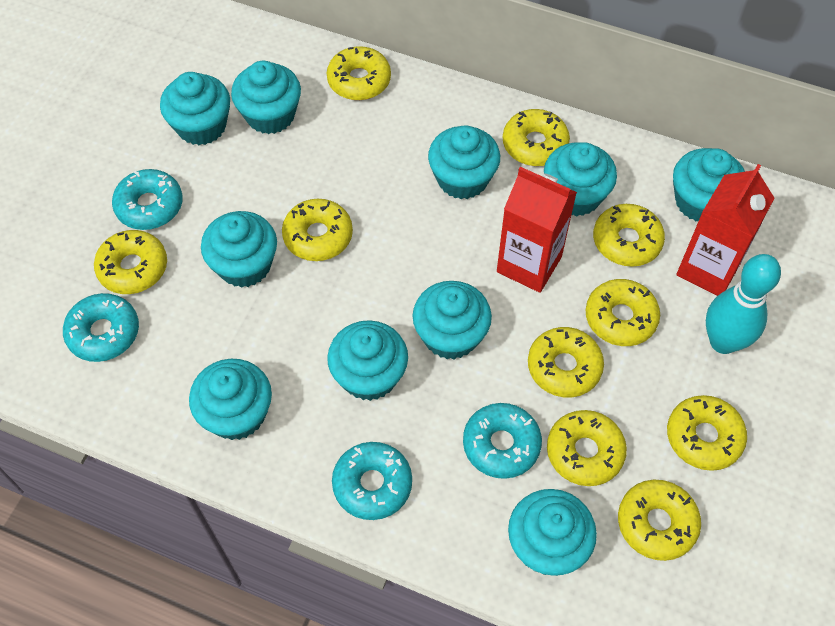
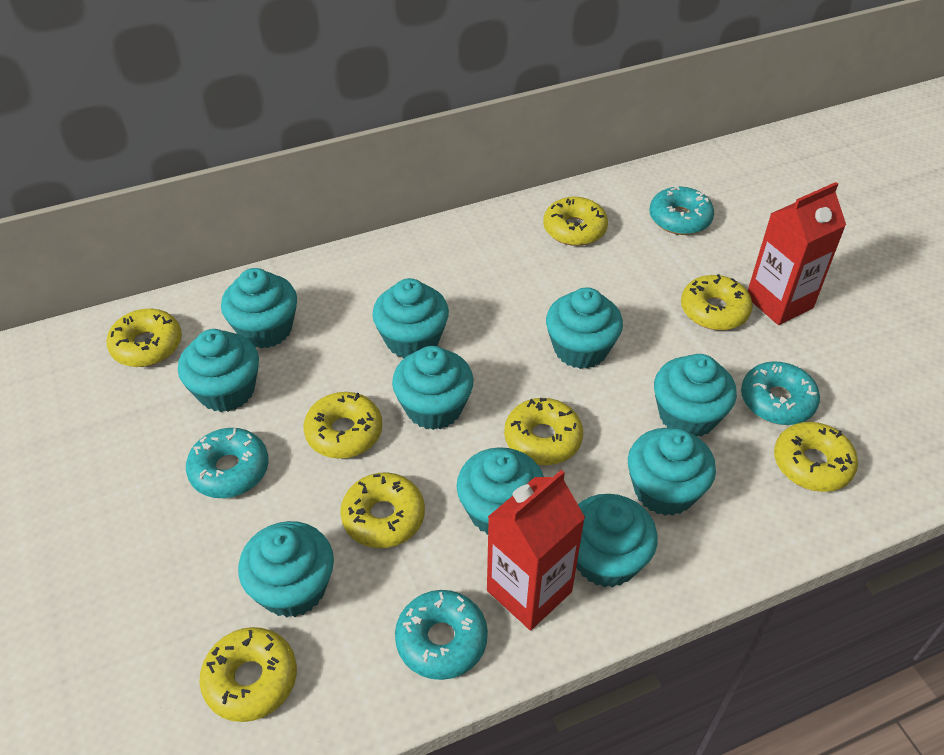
turquoise bowling pin: 1 -> 0
yellow donut: 10 -> 8

